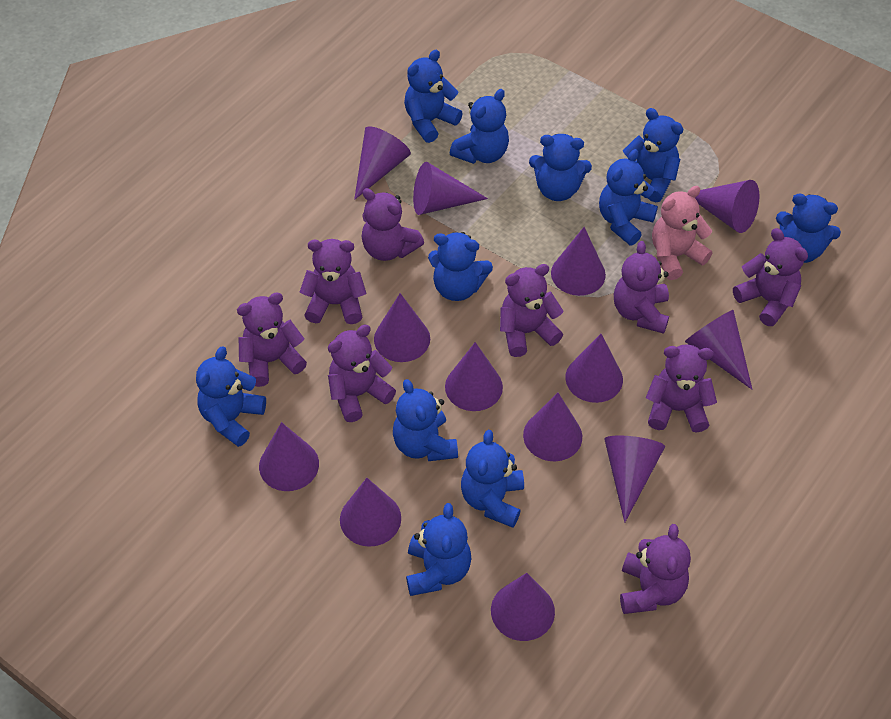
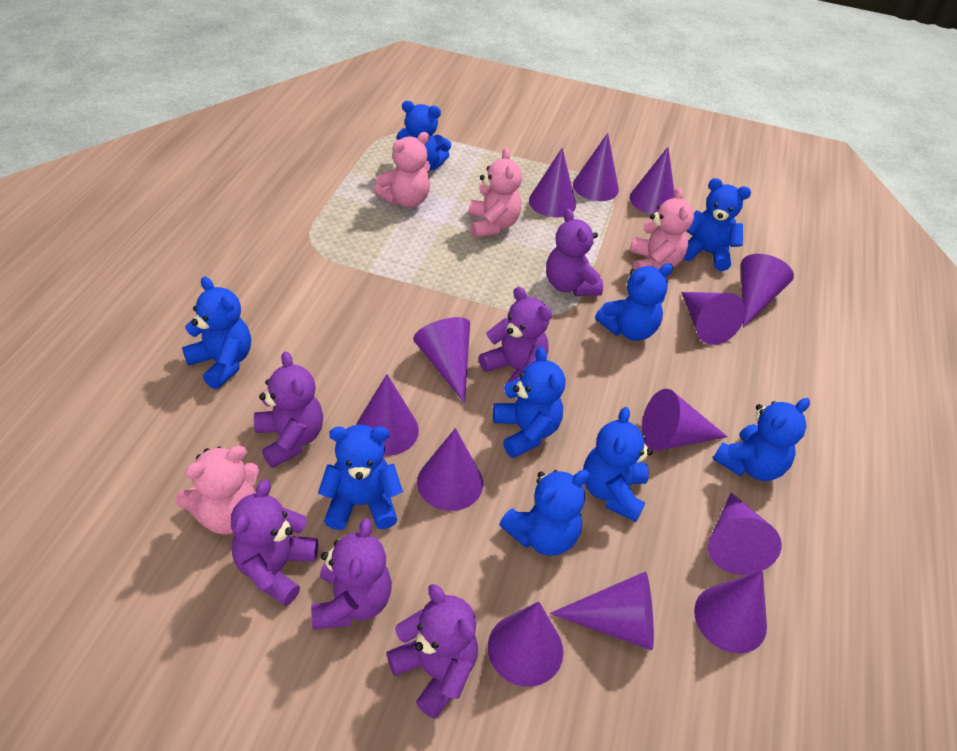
blue teddy bear: 11 -> 9
pink teddy bear: 1 -> 4
purple teddy bear: 9 -> 6

